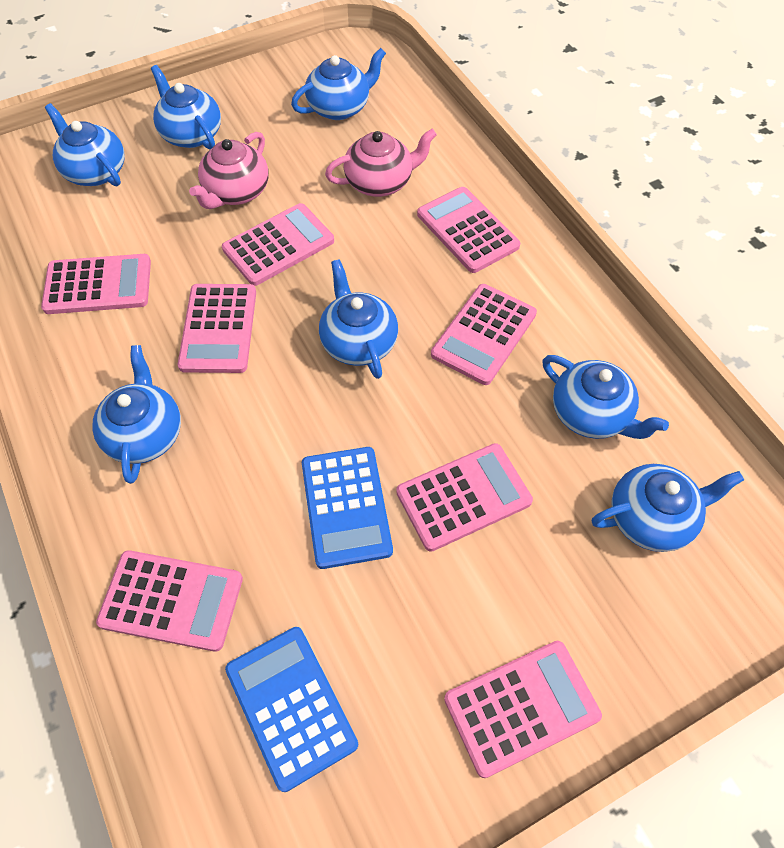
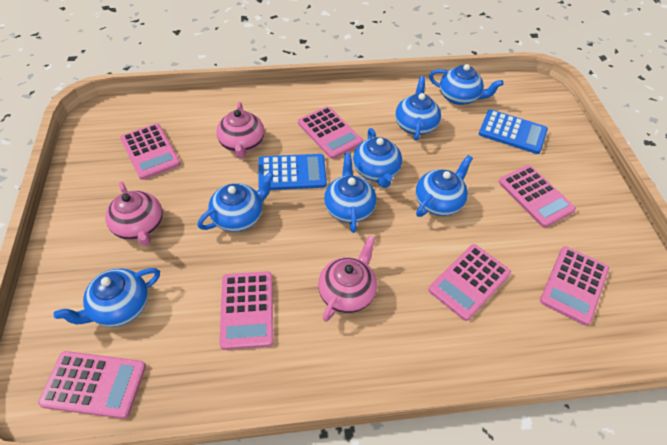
pink calculator: 8 -> 7
pink teapot: 2 -> 3

